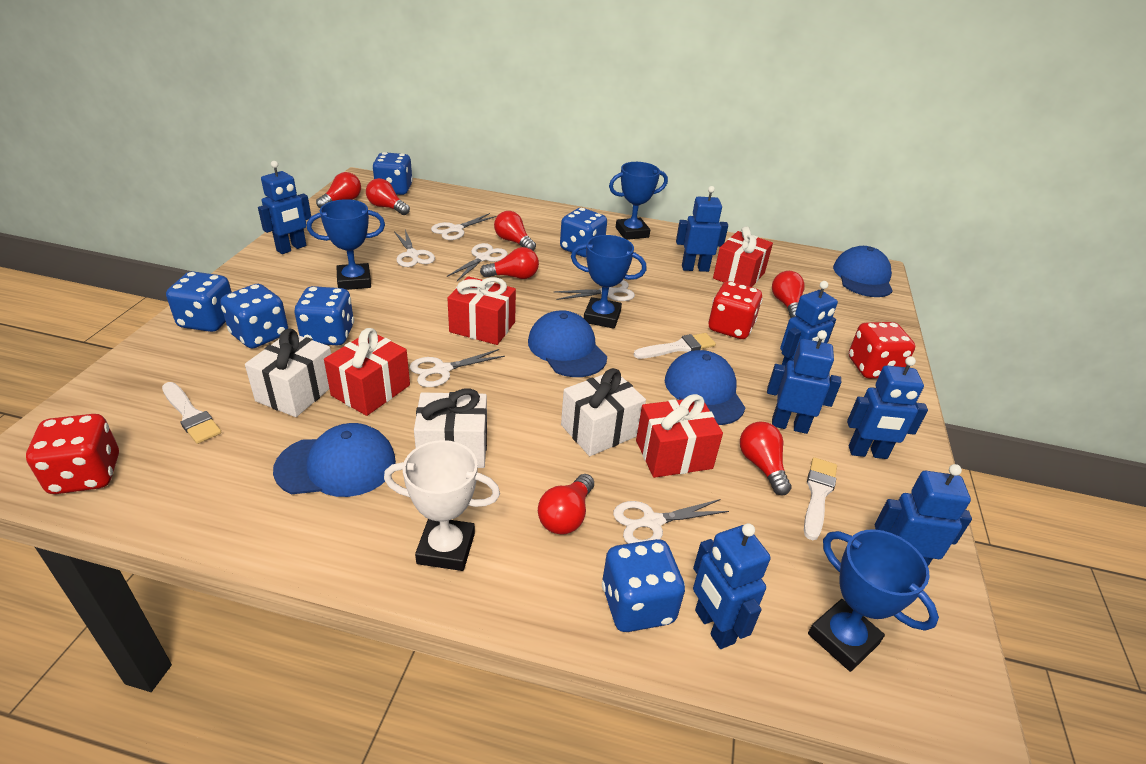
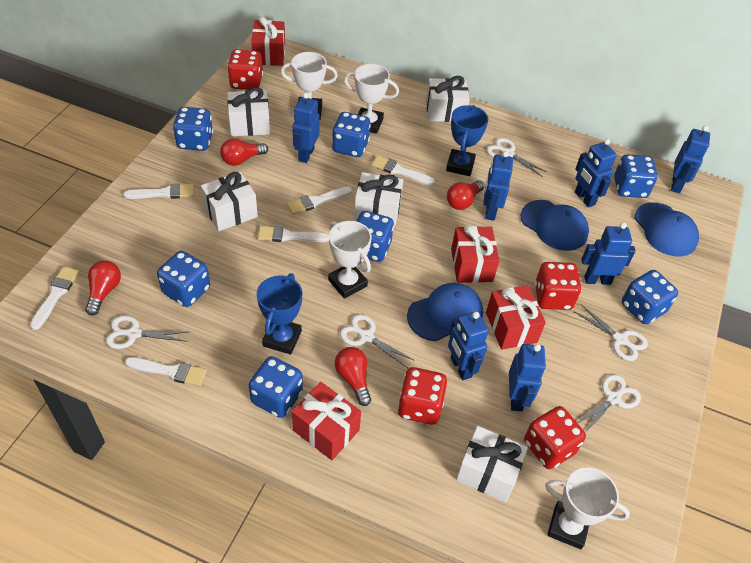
blue cap: 4 -> 3
blue dice: 6 -> 7
blue trophy: 4 -> 2
red dice: 3 -> 4
red light bulb: 7 -> 4
white brush: 3 -> 6
white gift: 3 -> 5
white scissors: 6 -> 5
white trophy: 1 -> 4

